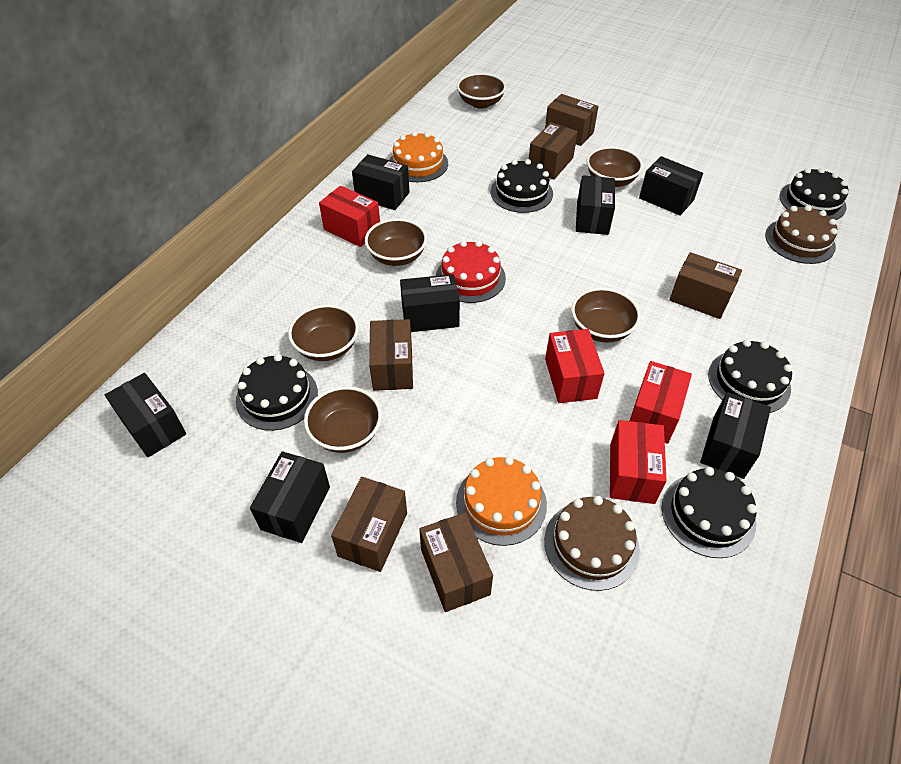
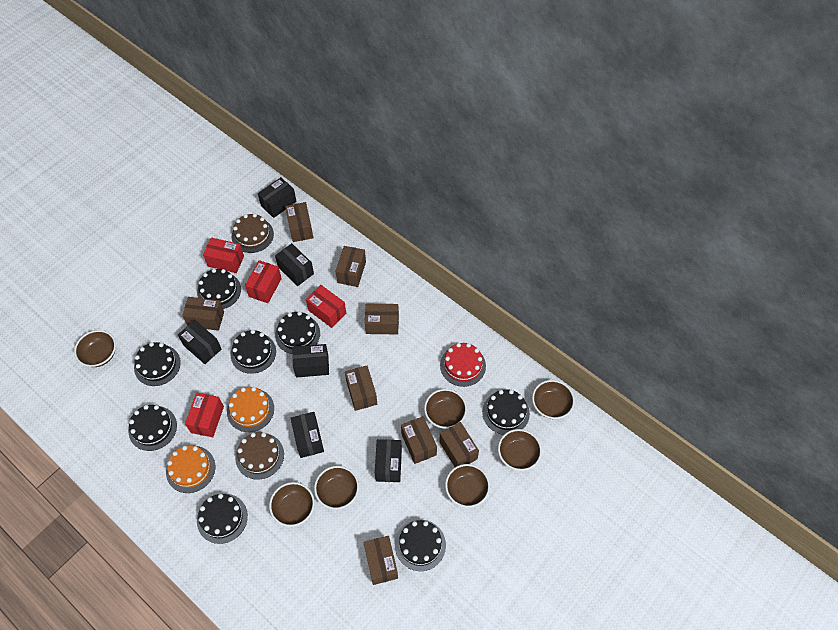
black box: 7 -> 6
black cake: 5 -> 8
brown bowl: 6 -> 7
brown box: 6 -> 8

